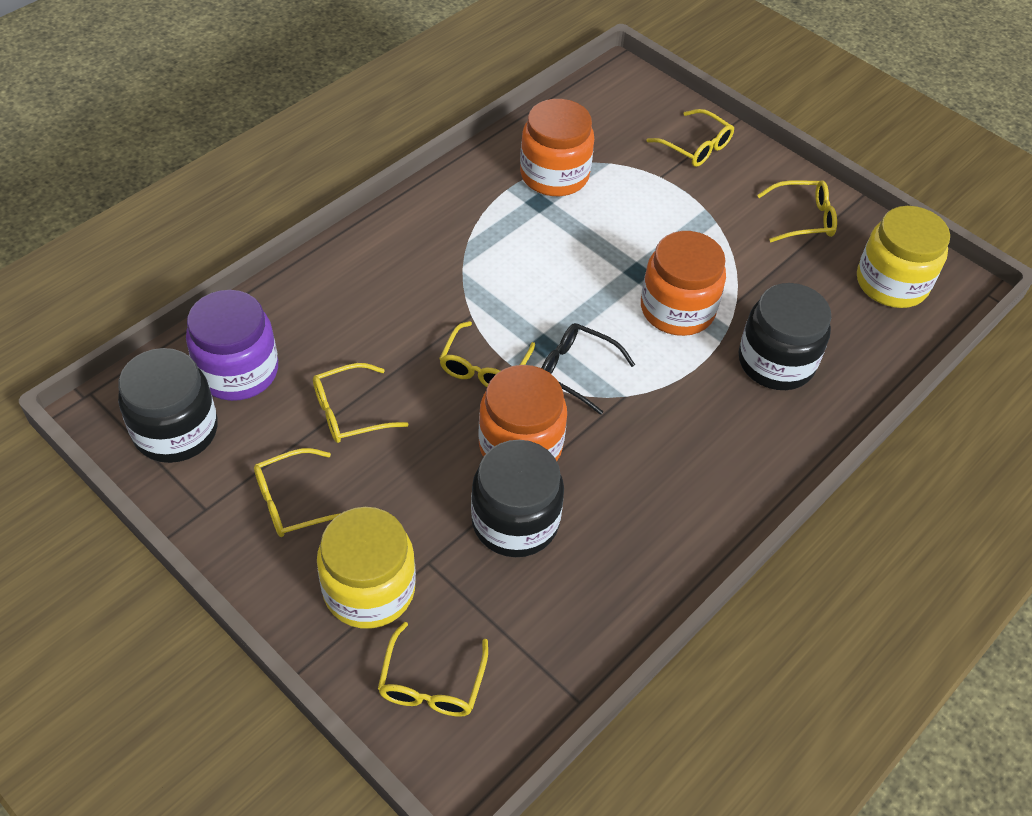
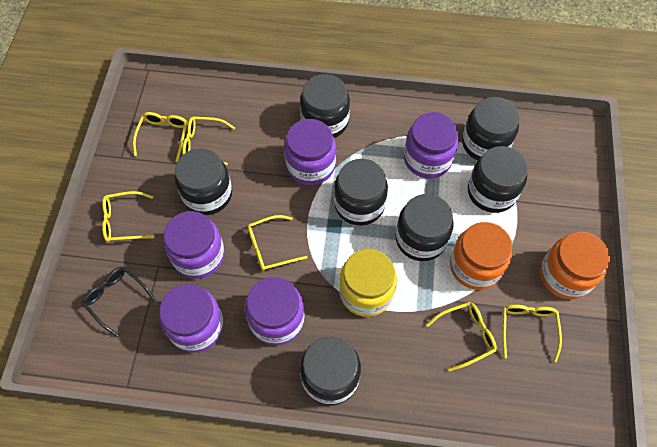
black jar: 3 -> 7
orange jar: 3 -> 2
purple jar: 1 -> 5
yellow jar: 2 -> 1

